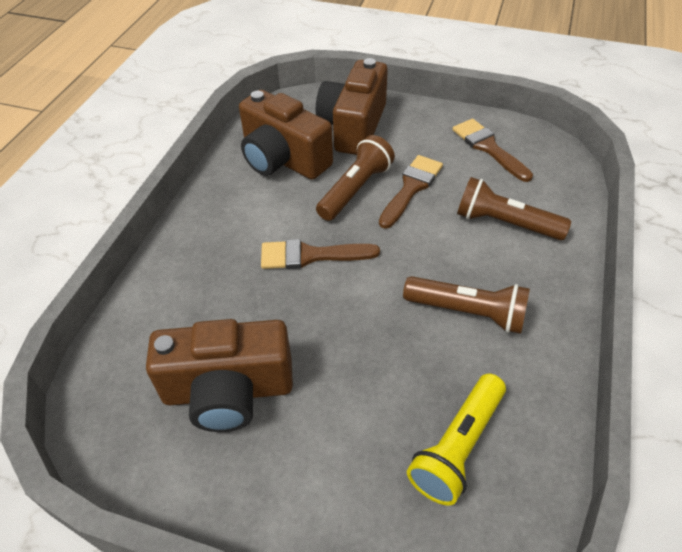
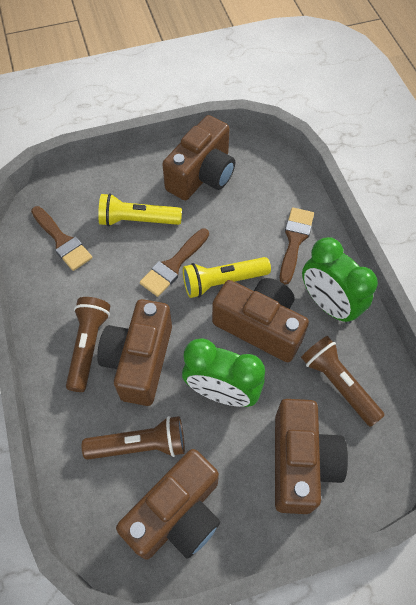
brown camera: 3 -> 5
green clock: 0 -> 2
yellow flashlight: 1 -> 2

